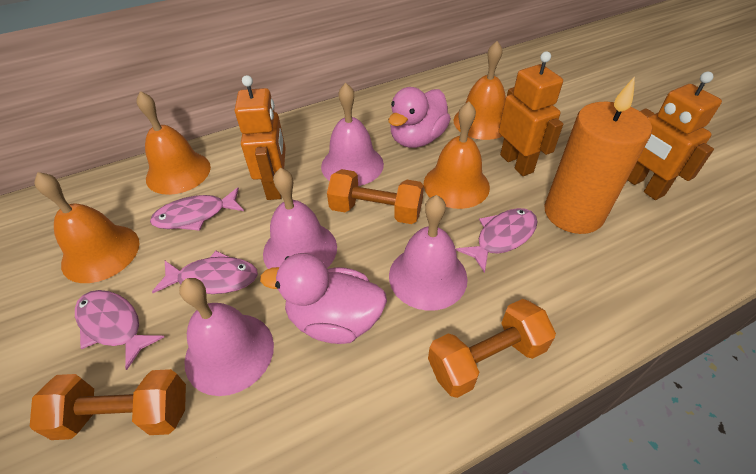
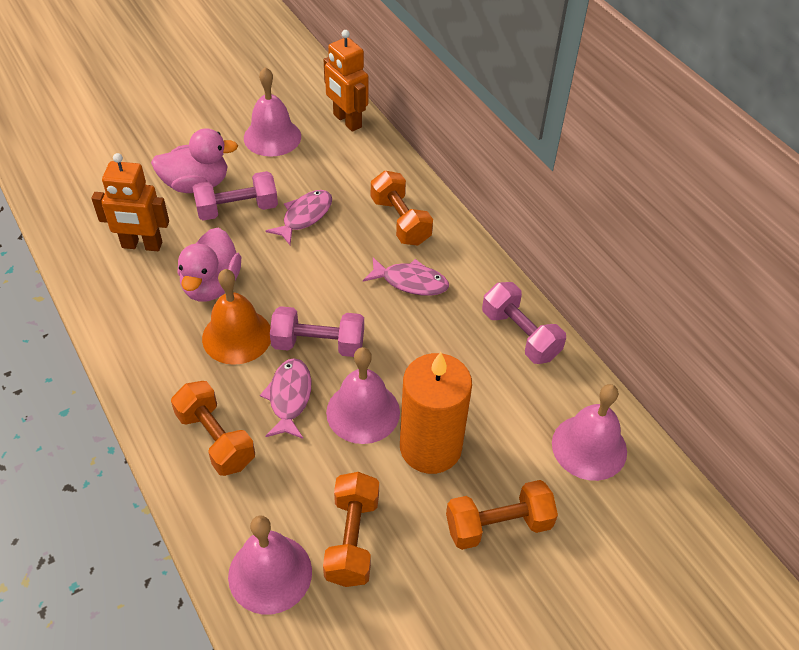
orange bell: 4 -> 1
orange dumbbell: 3 -> 4
orange robot: 3 -> 2
pink dumbbell: 0 -> 3
pink fish: 4 -> 3

